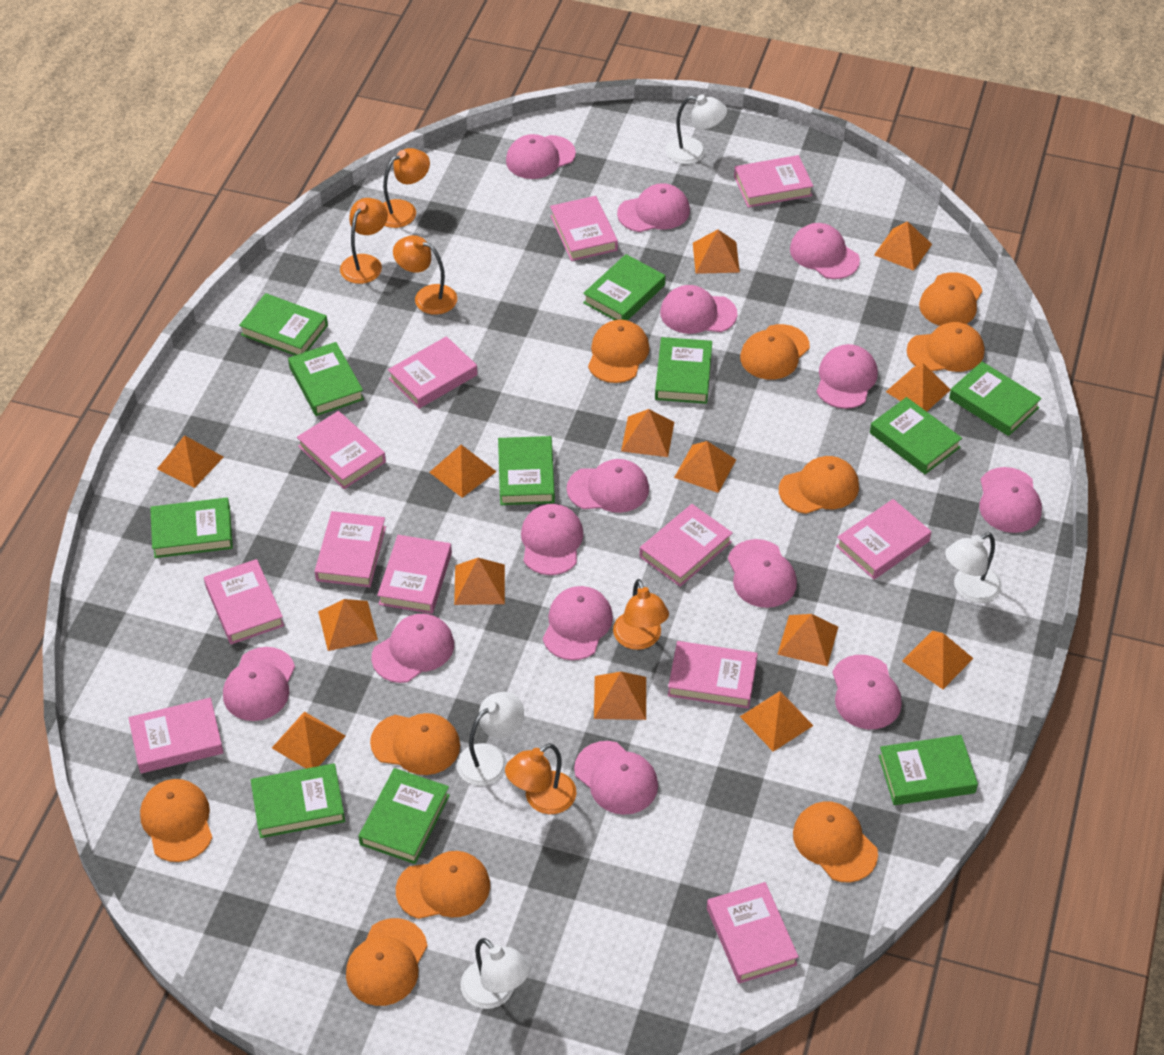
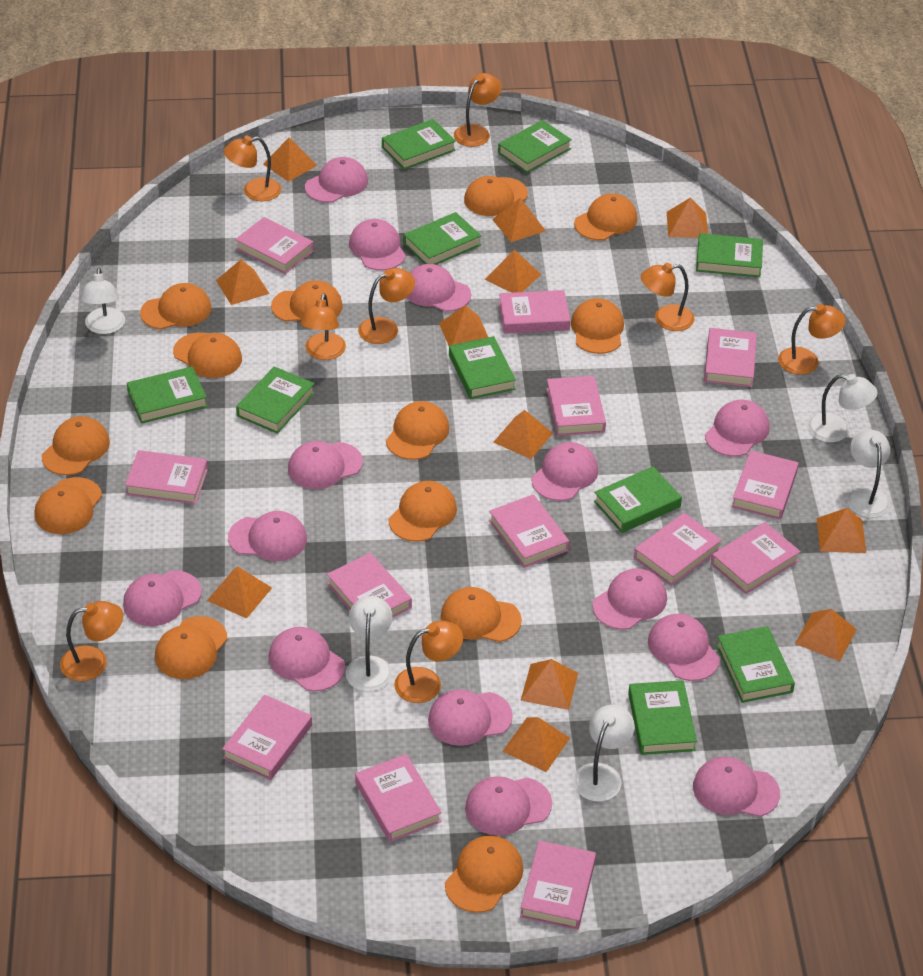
green book: 11 -> 10
orange cap: 10 -> 13
orange lamp: 5 -> 8
orange pyramid: 14 -> 12
pink book: 12 -> 13
white lamp: 4 -> 5

